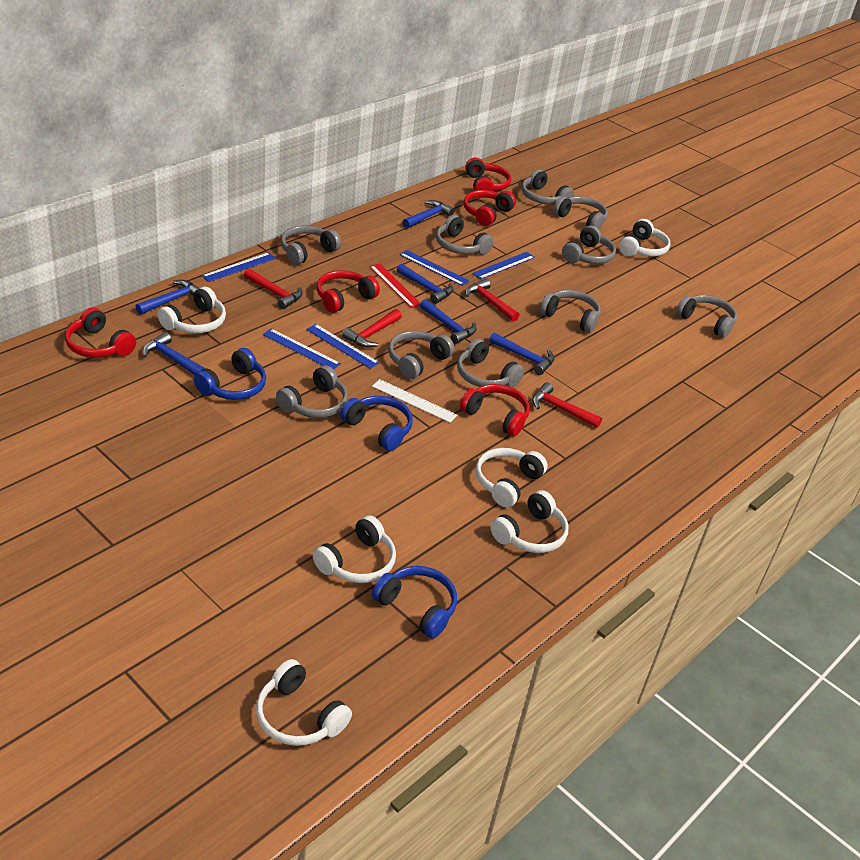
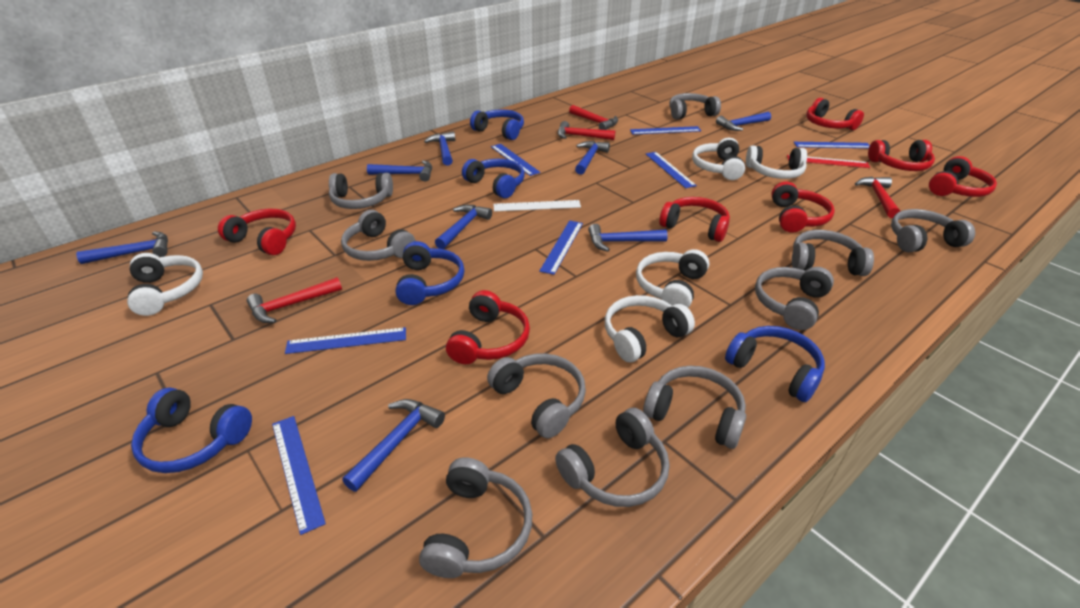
blue hammer: 6 -> 8
blue headphones: 3 -> 5
blue ruler: 5 -> 7
red headphones: 5 -> 7
white headphones: 6 -> 5

